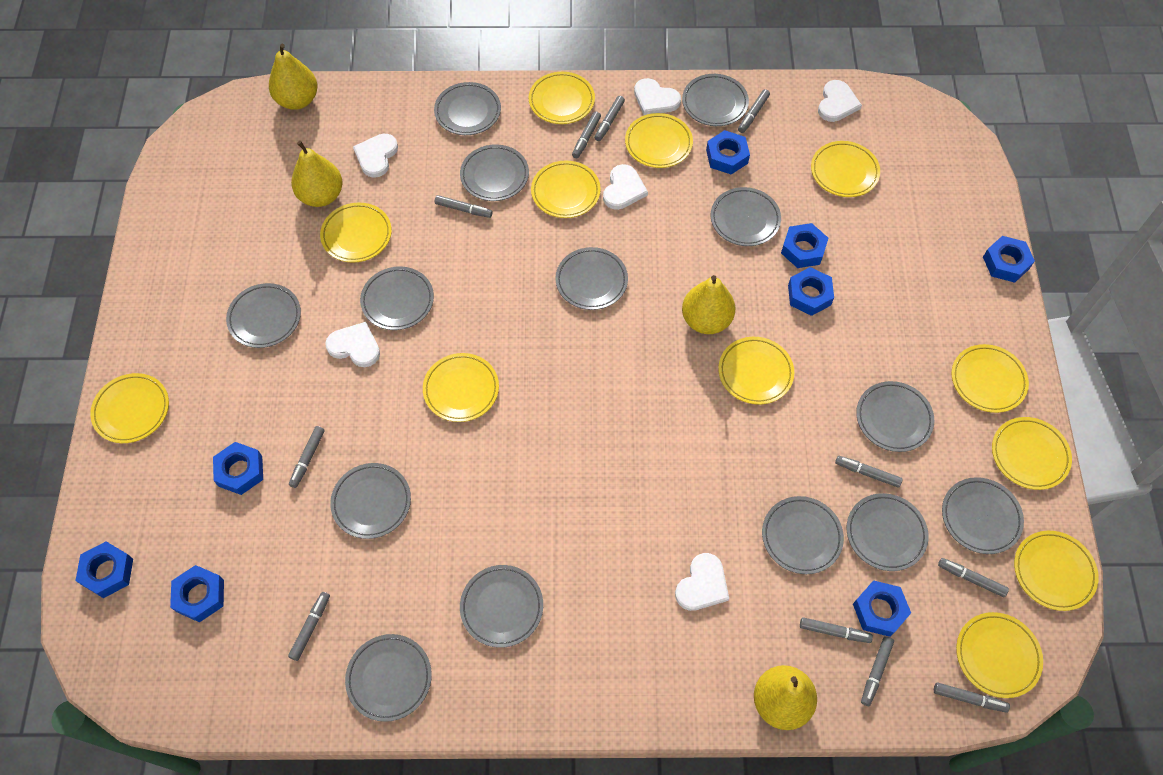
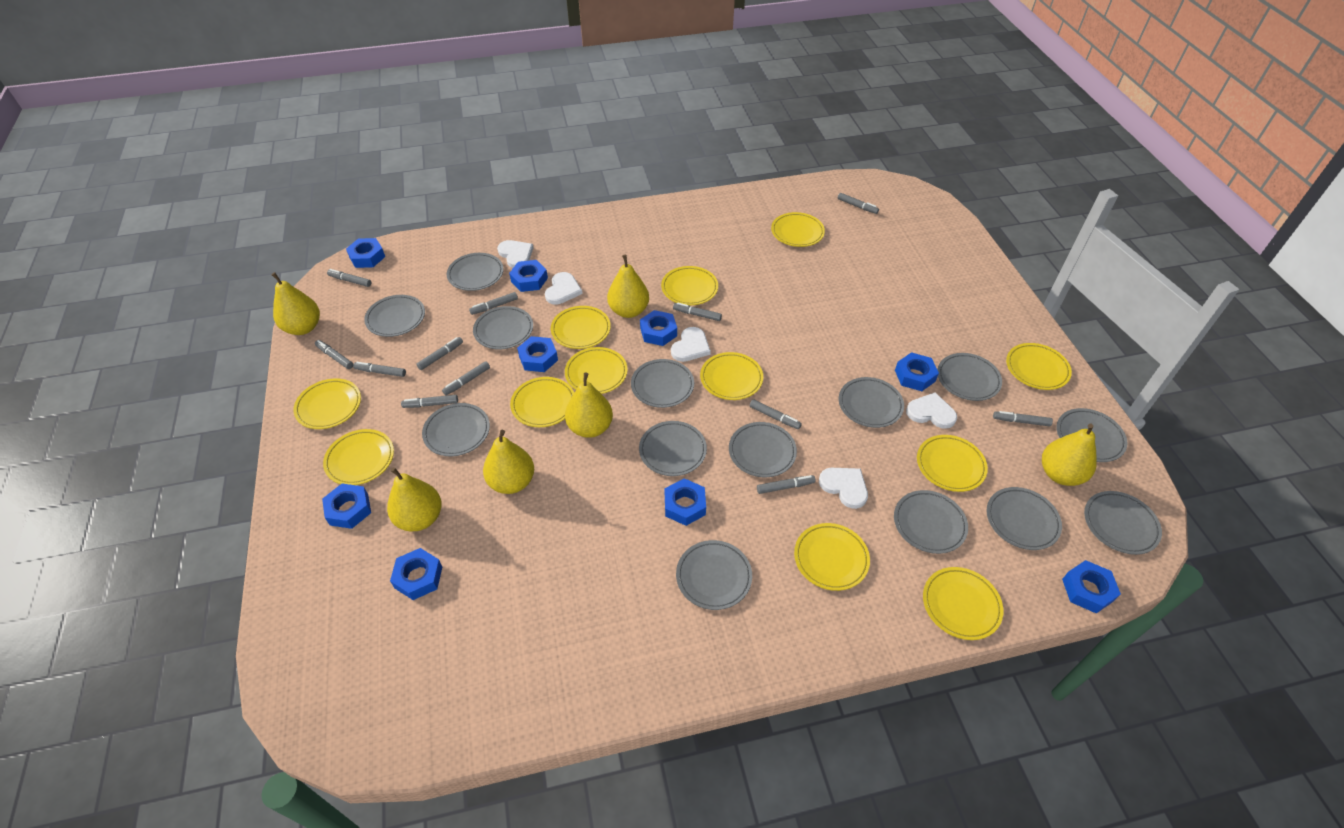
blue nut: 8 -> 9
grey marker: 11 -> 12
white heart: 6 -> 5
yellow pear: 4 -> 6

